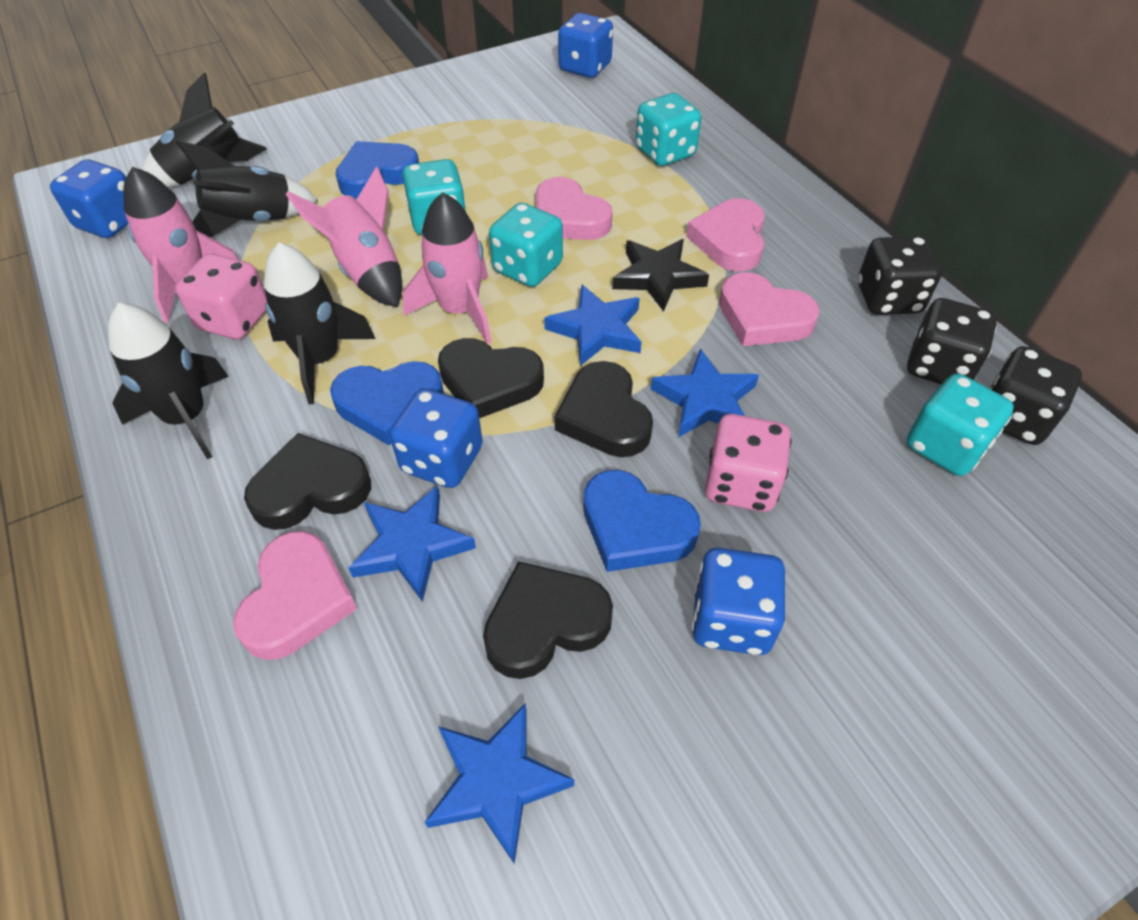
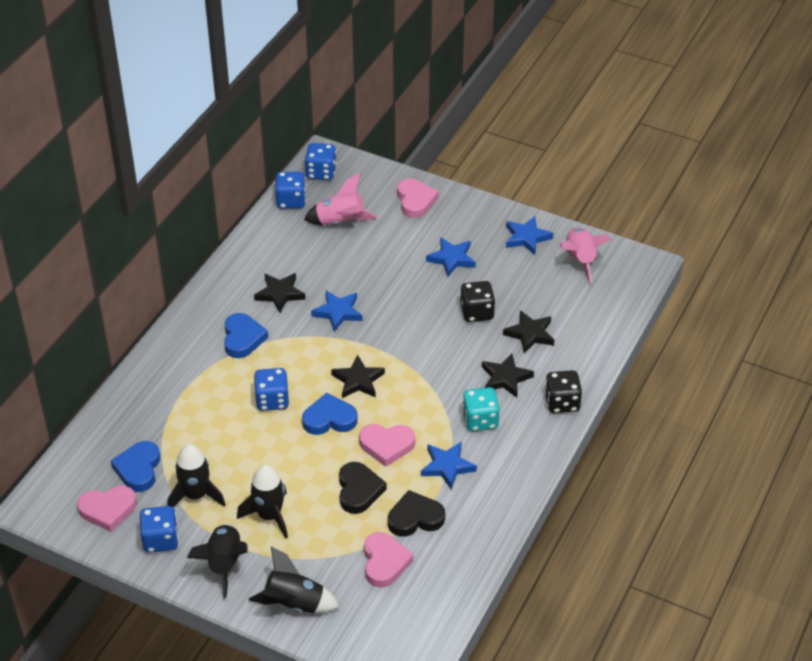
black dice: 3 -> 2
black heart: 4 -> 2
black star: 1 -> 4
pink dice: 2 -> 0
pink rocket: 3 -> 2
turquoise dice: 4 -> 1

